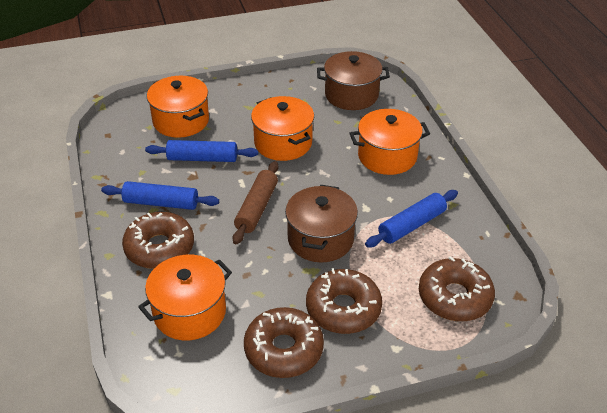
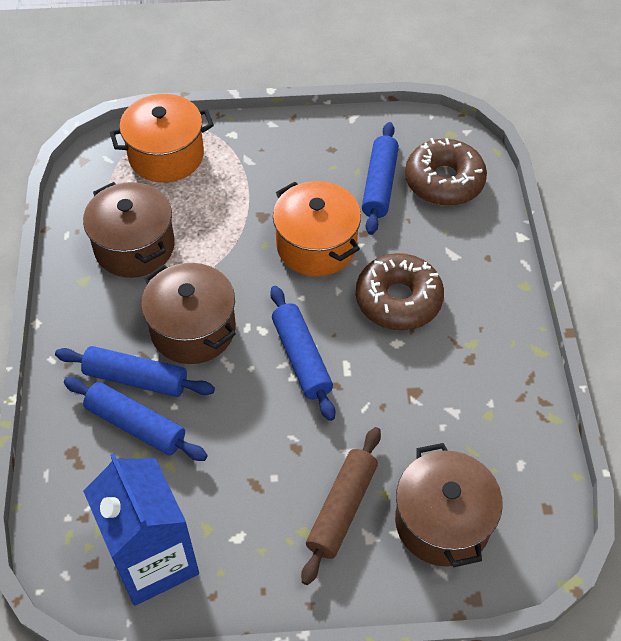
blue carton: 0 -> 1
blue rolling pin: 3 -> 4
brown donut: 4 -> 2
brown pot: 2 -> 3
orange pot: 4 -> 2

